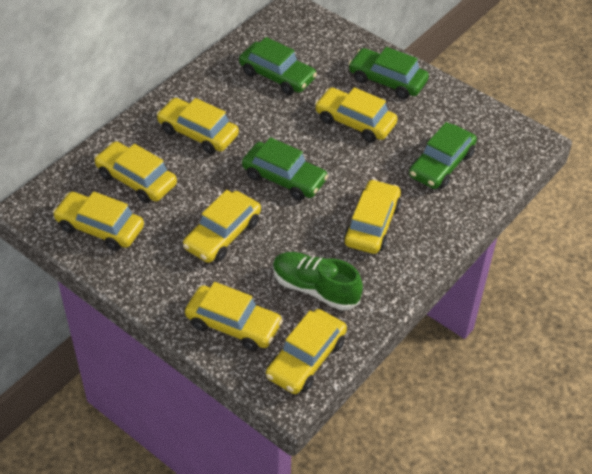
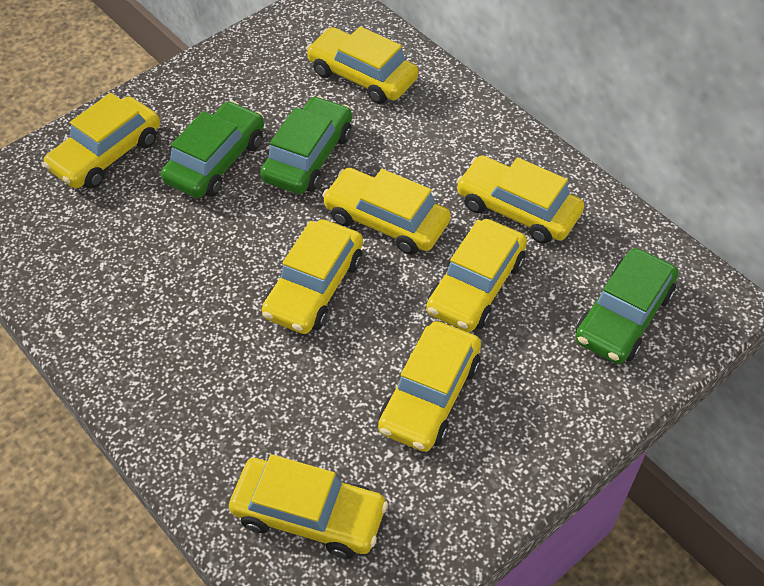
green car: 4 -> 3
green shoe: 1 -> 0

